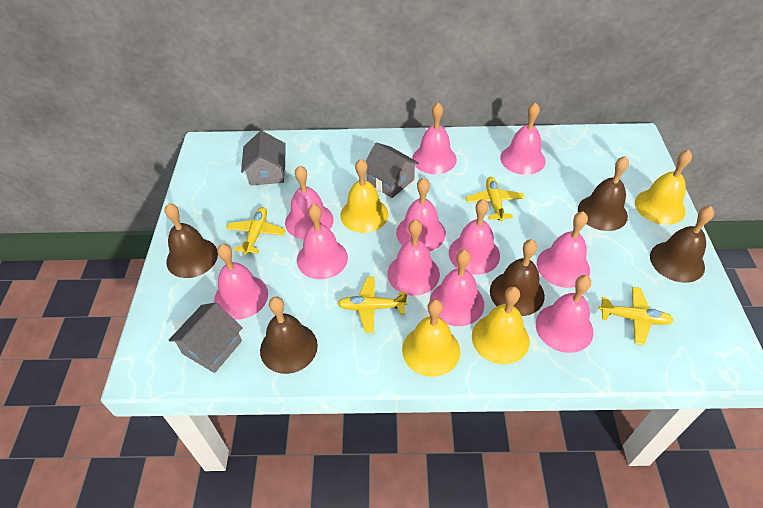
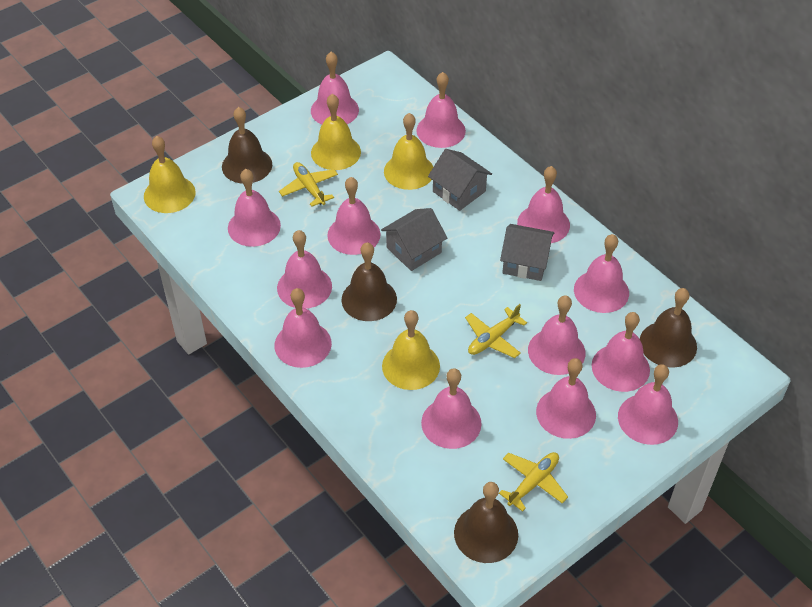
brown bell: 5 -> 4
pink bell: 11 -> 13
yellow plane: 4 -> 3

